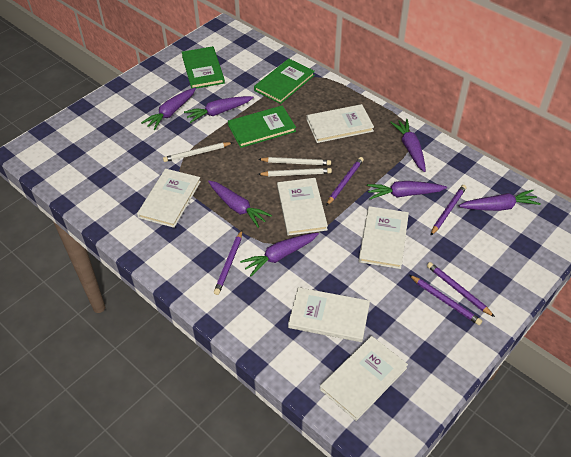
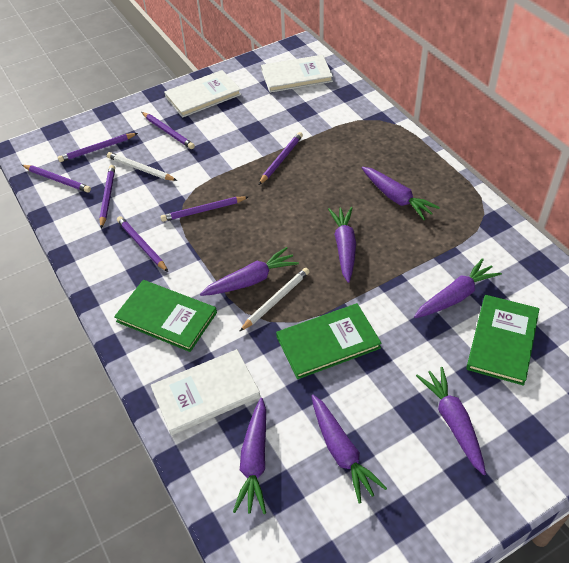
purple pencil: 5 -> 7
white book: 6 -> 3
white pencil: 3 -> 2

